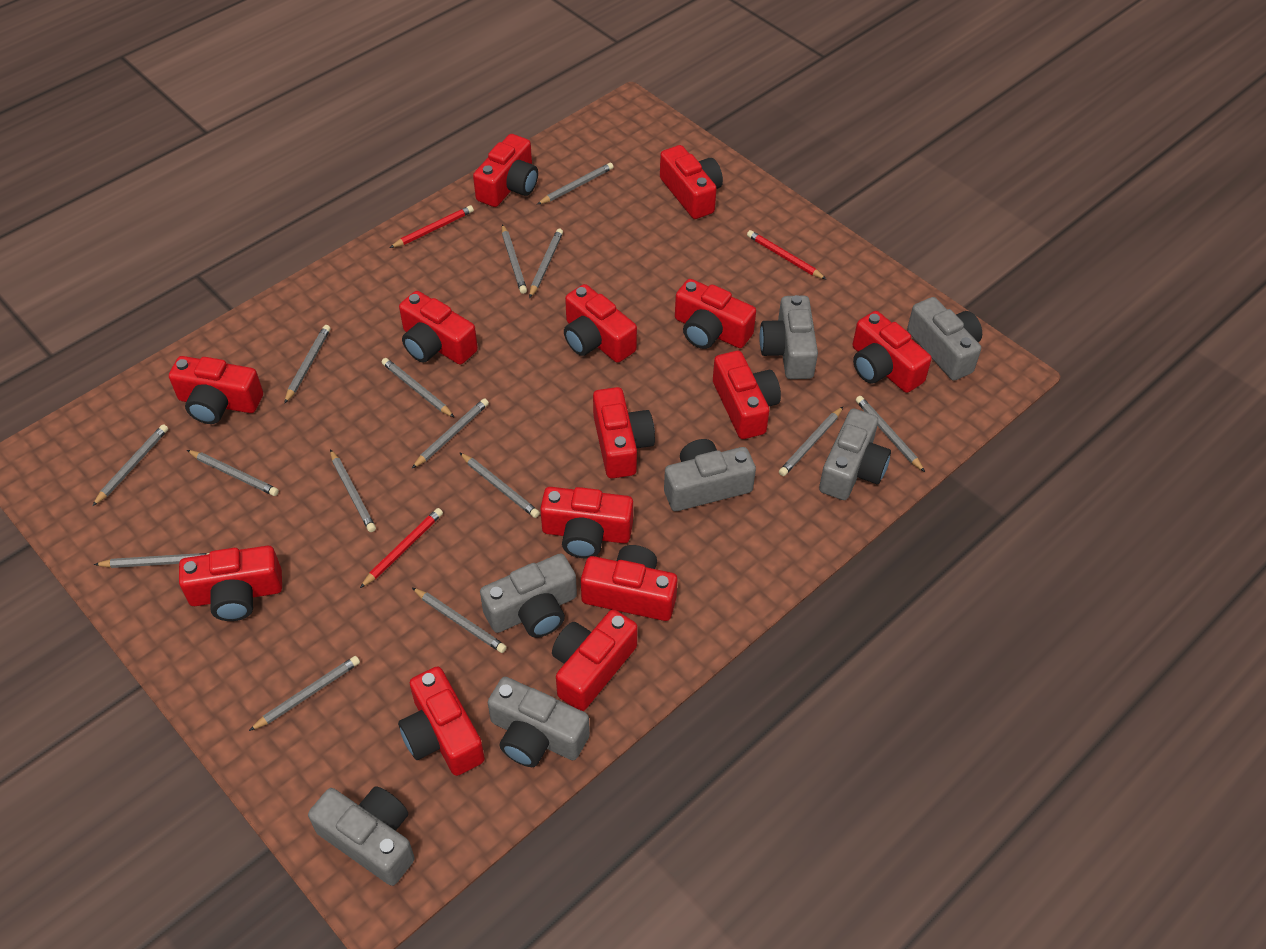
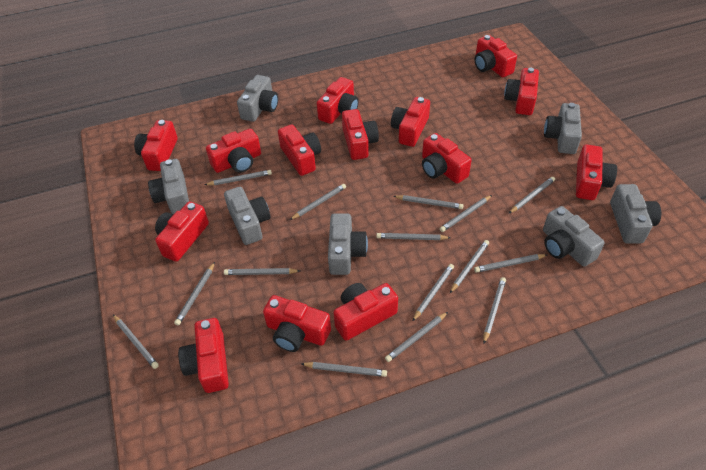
red pencil: 3 -> 0

